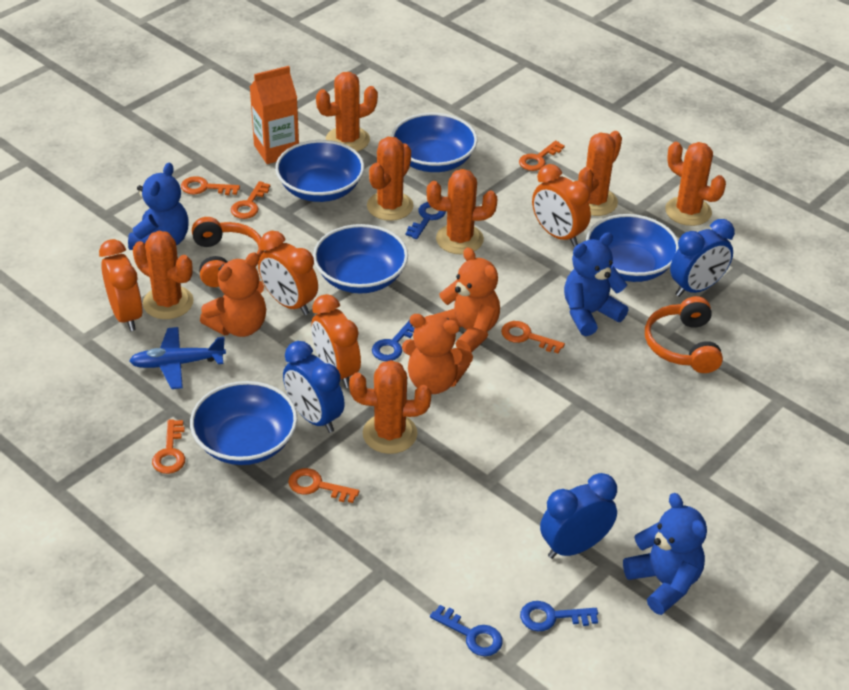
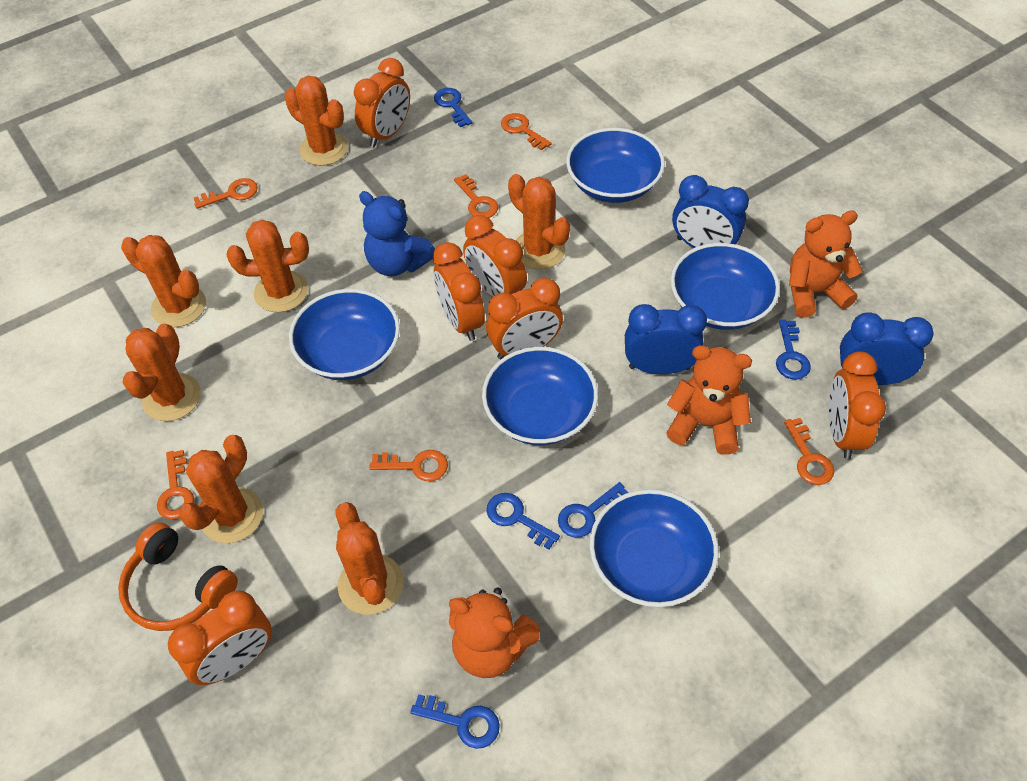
blue key: 4 -> 5
blue plane: 1 -> 0
blue teddy bear: 3 -> 1
orange carton: 1 -> 0
orange clock: 4 -> 6
orange headphones: 2 -> 1

